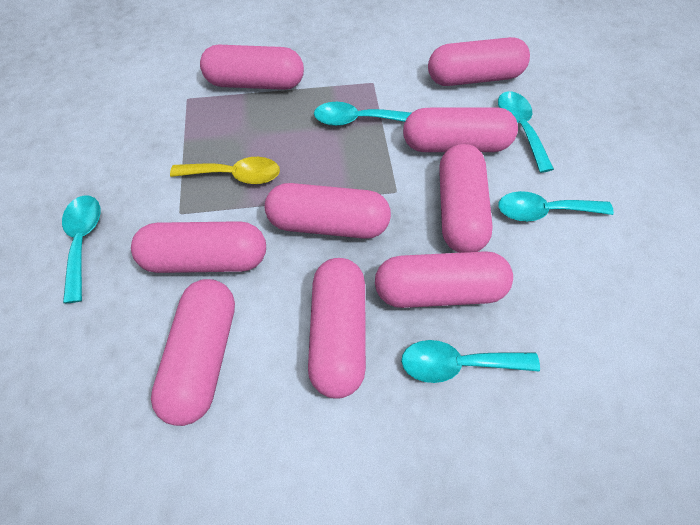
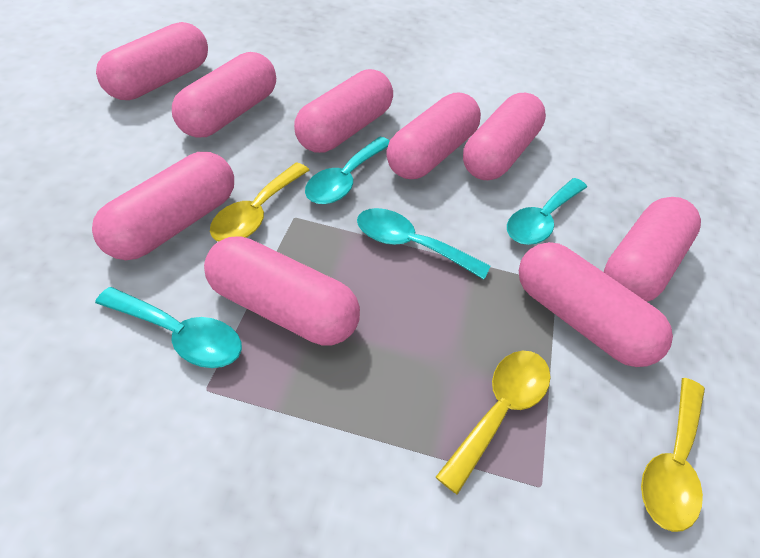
turquoise spoon: 5 -> 4
yellow spoon: 1 -> 3

